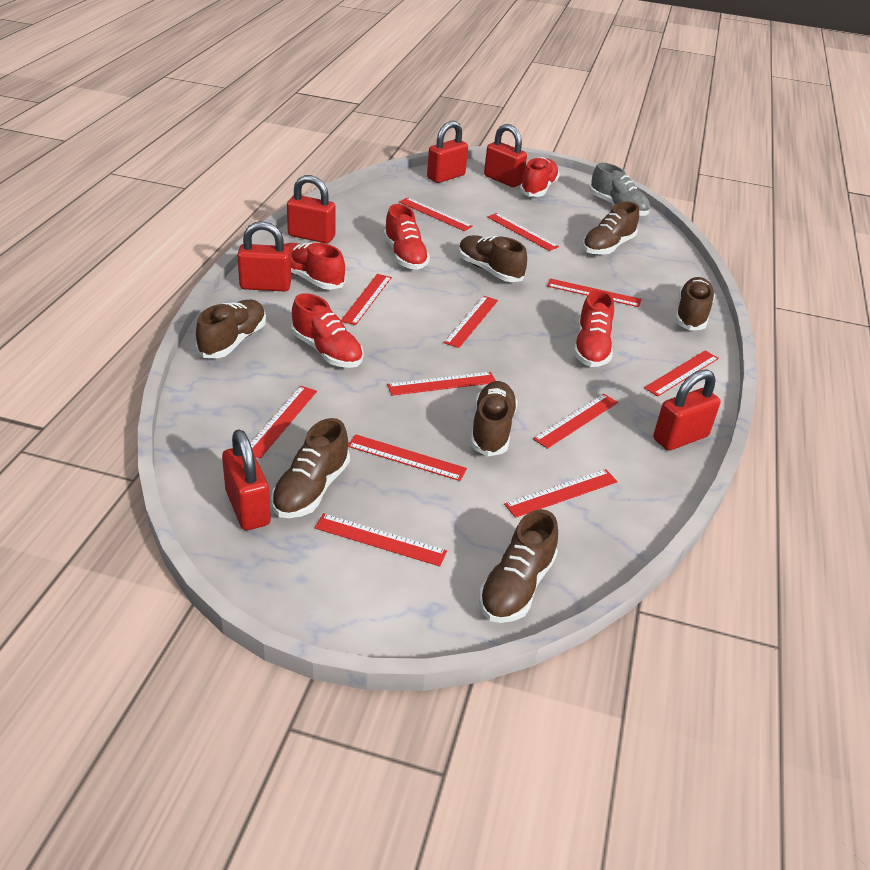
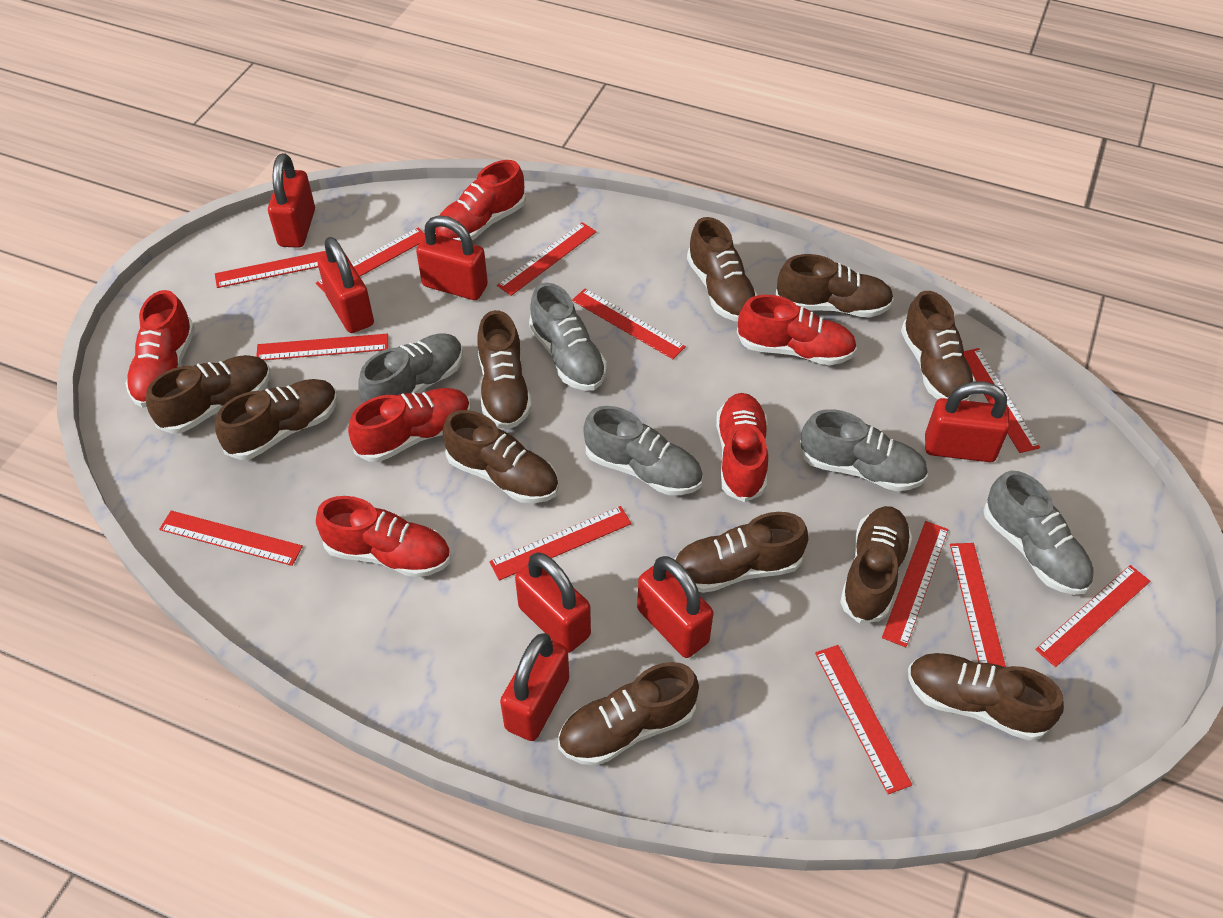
brown shoe: 7 -> 11
grey shoe: 1 -> 5
red padlock: 6 -> 7
red shoe: 5 -> 6

